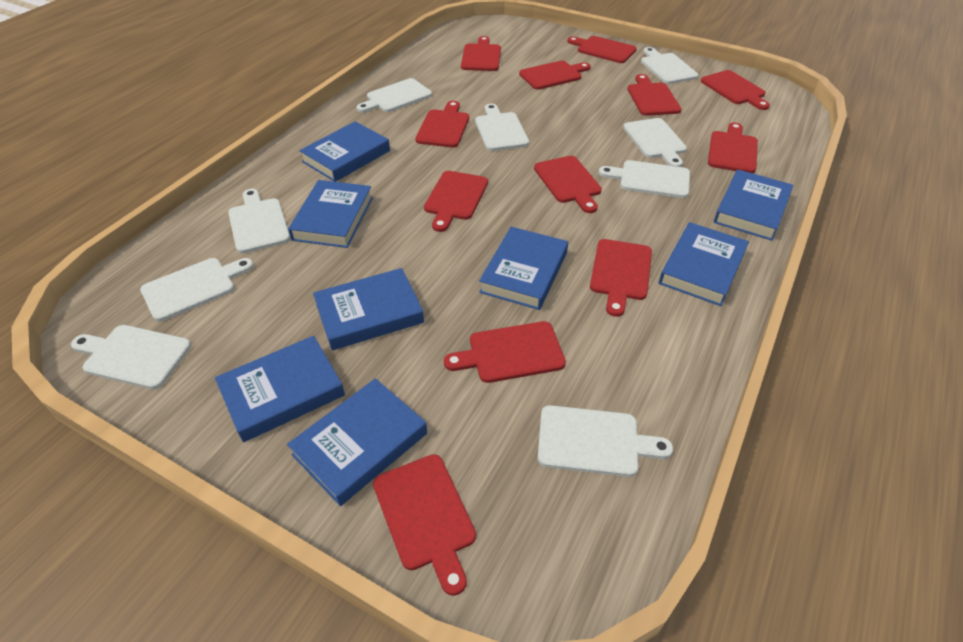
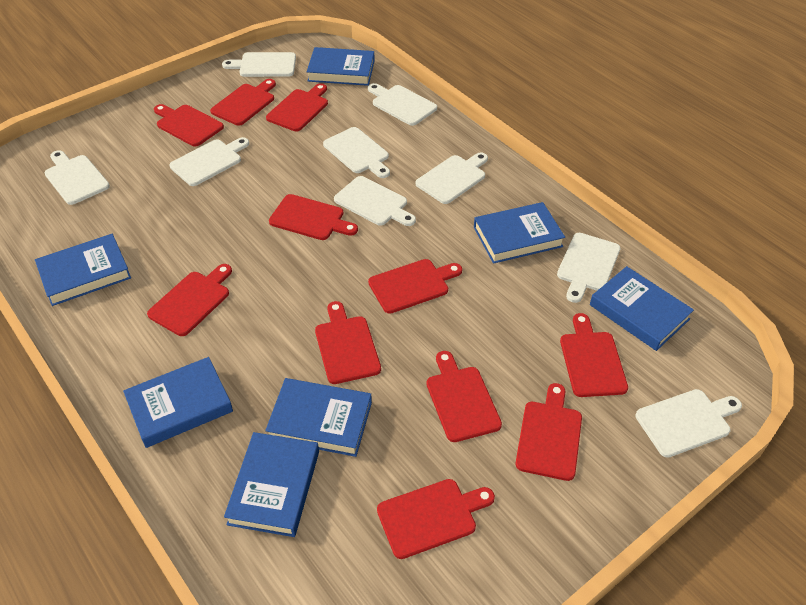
blue book: 8 -> 7
red cutting board: 12 -> 11

